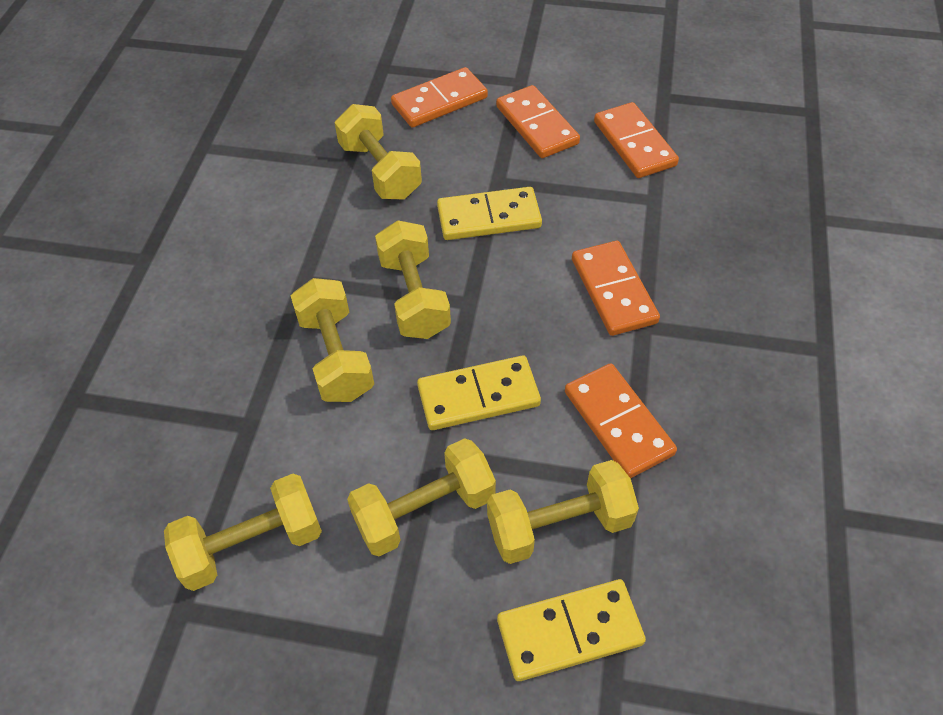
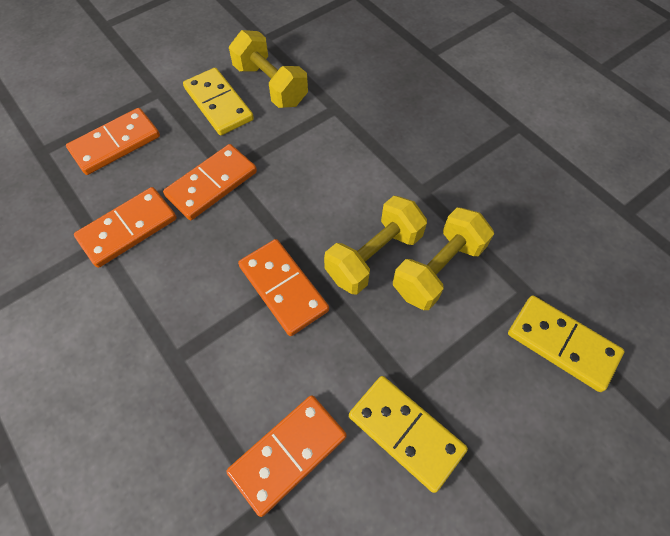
yellow dumbbell: 6 -> 3

